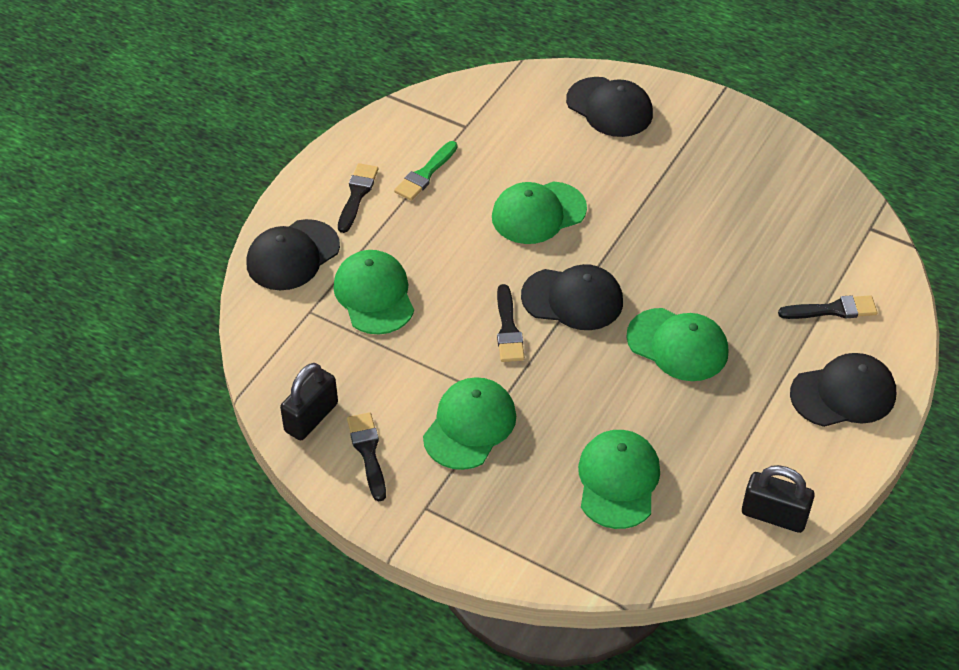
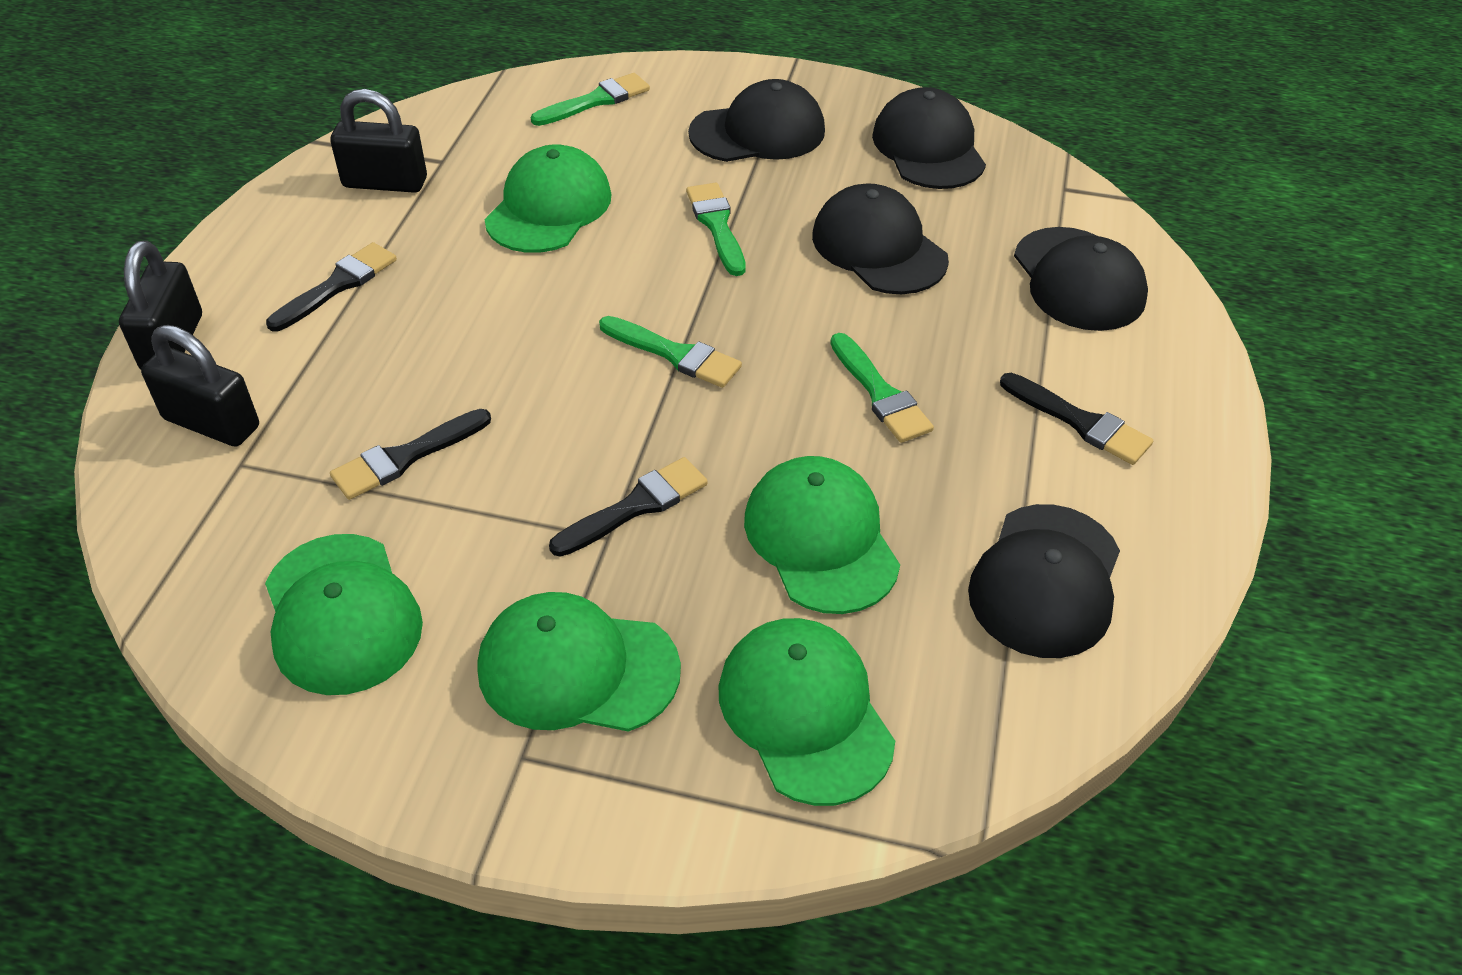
black cap: 4 -> 5
black padlock: 2 -> 3
green brush: 1 -> 4

